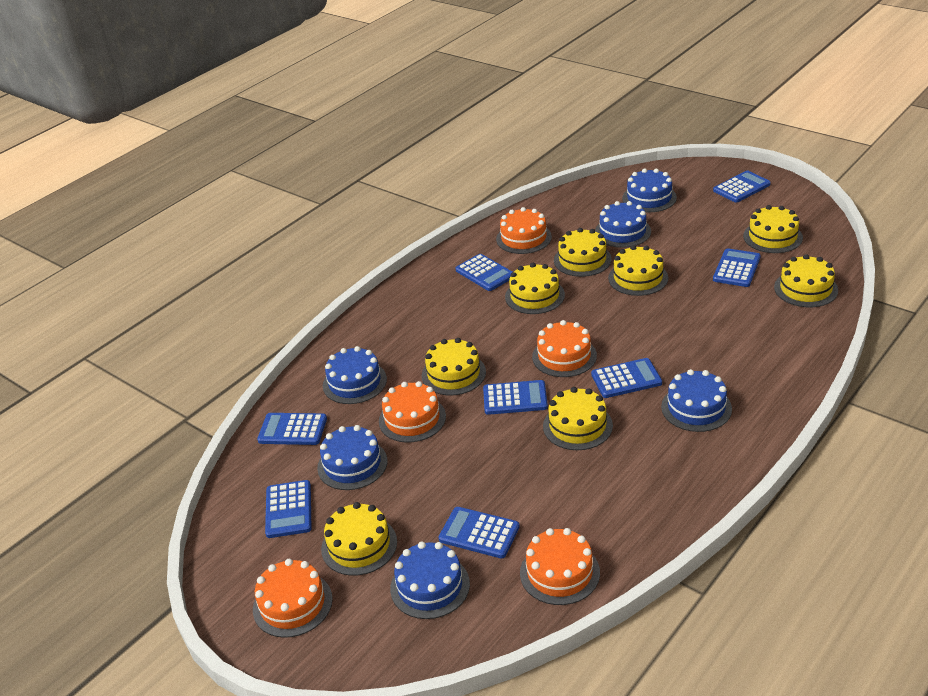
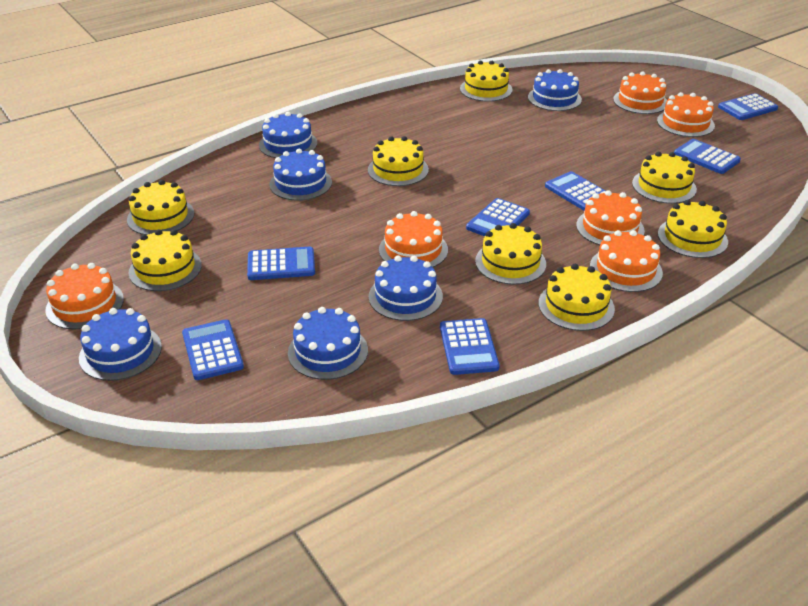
blue calculator: 8 -> 7
orange cake: 5 -> 6

